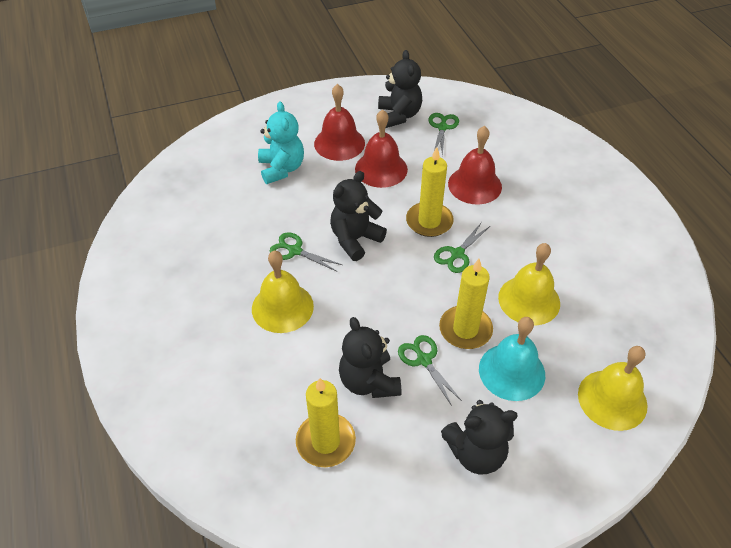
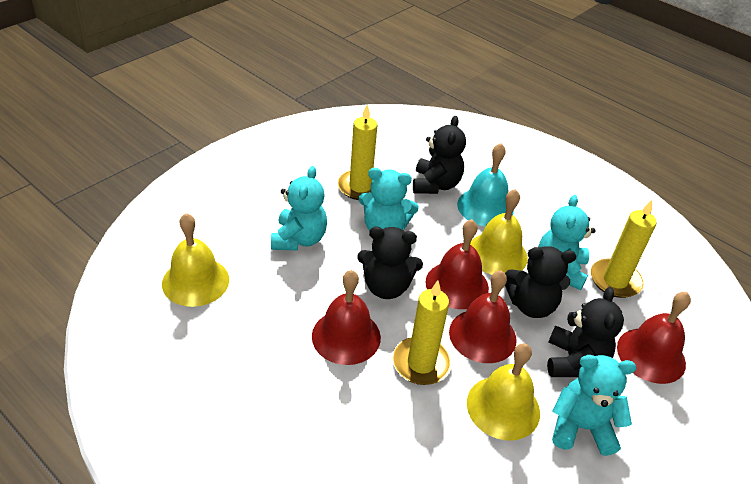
green scissors: 4 -> 0
red bell: 3 -> 4
turquoise teddy bear: 1 -> 4

